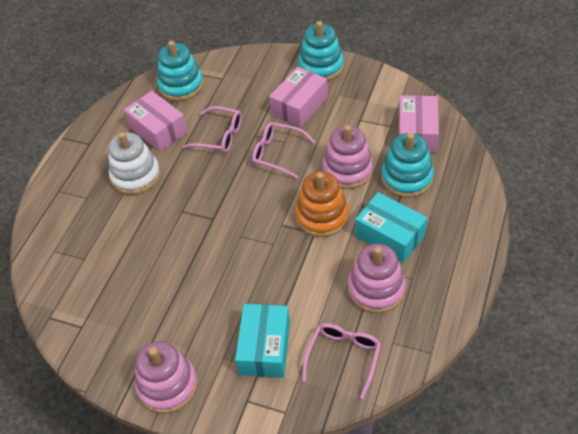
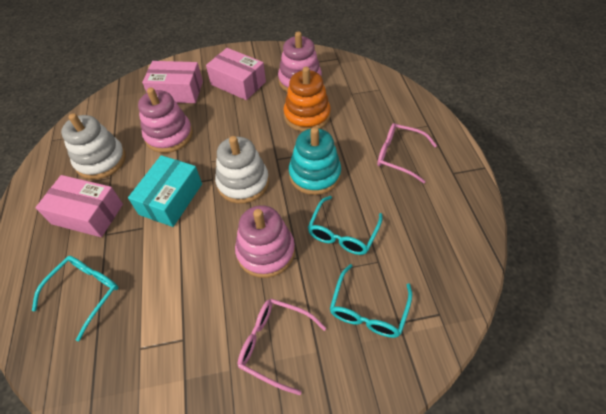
pink glasses: 3 -> 2
turquoise box: 2 -> 1
turquoise glasses: 0 -> 3
turquoise stacking toy: 3 -> 1
white stacking toy: 1 -> 2

